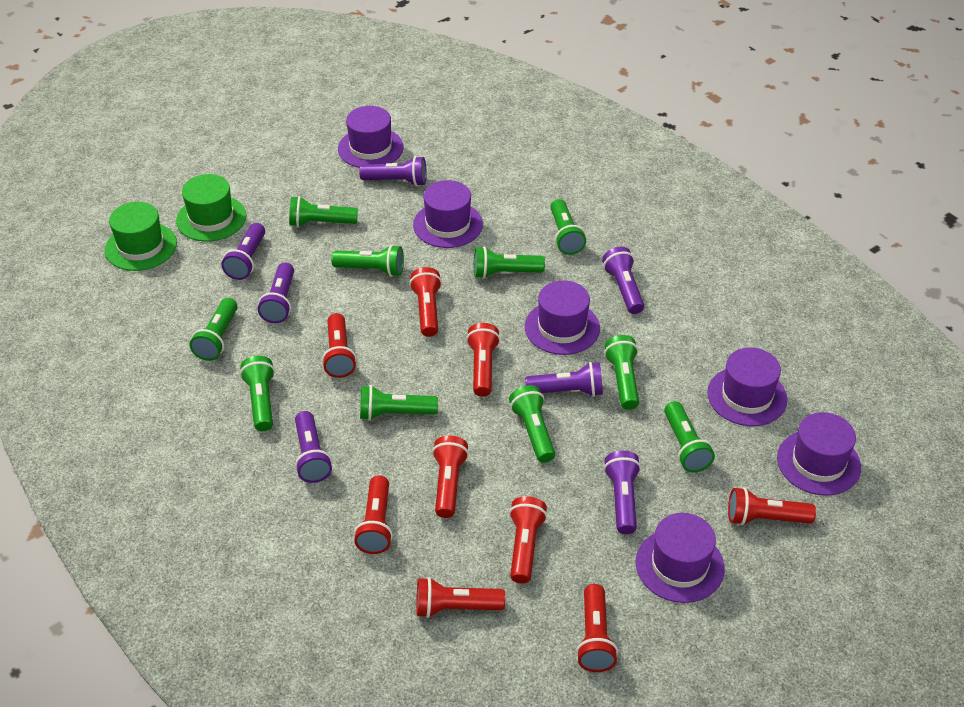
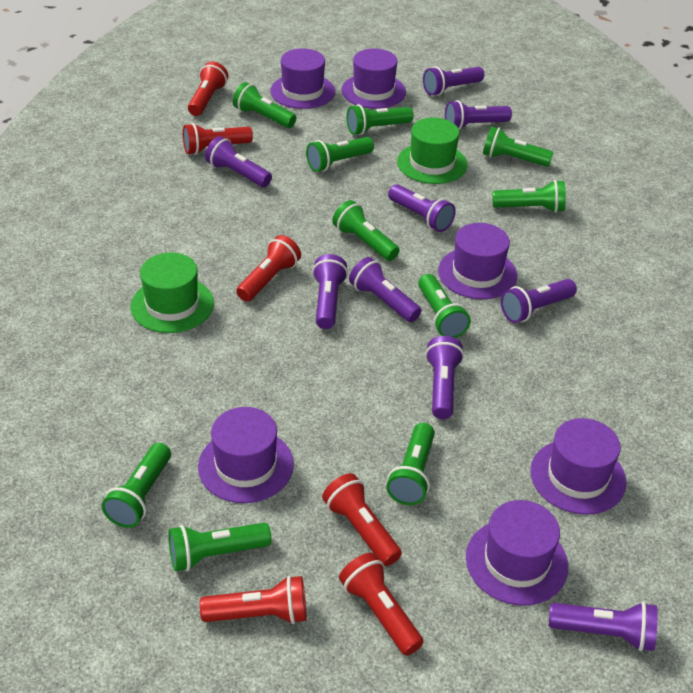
purple flashlight: 7 -> 9
red flashlight: 9 -> 6

